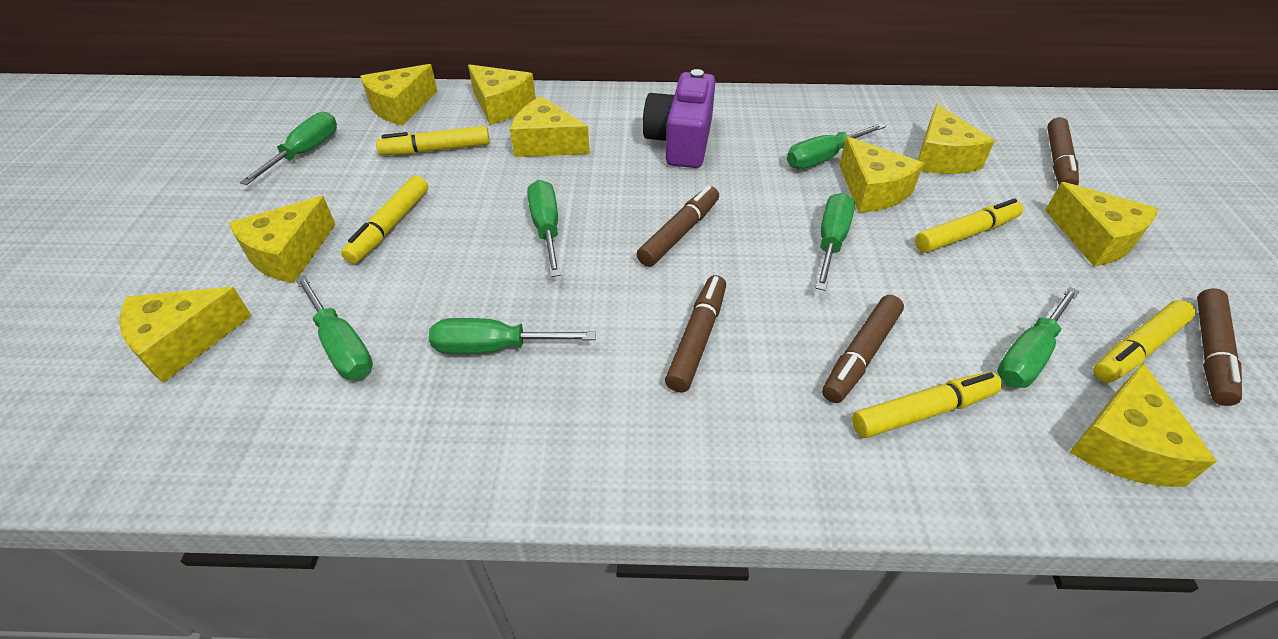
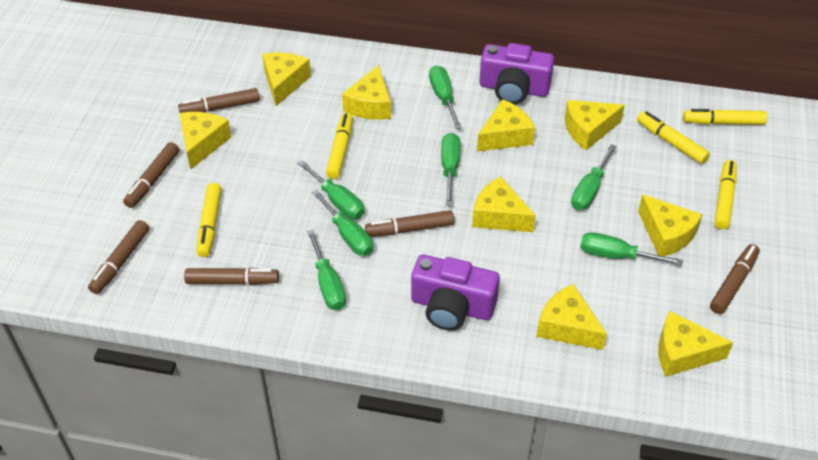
brown marker: 5 -> 6
purple camera: 1 -> 2

